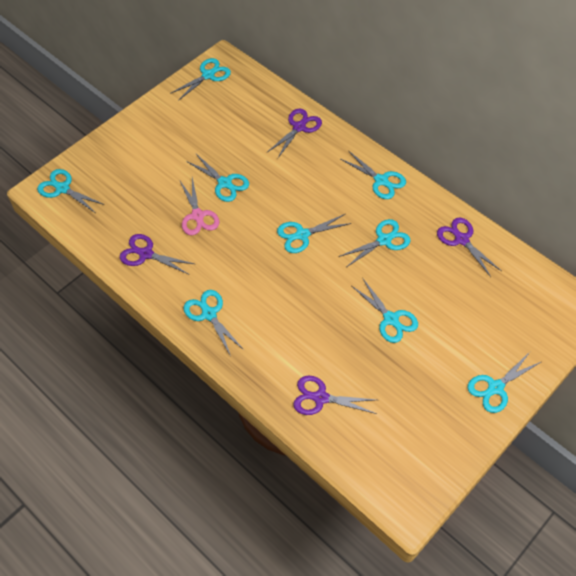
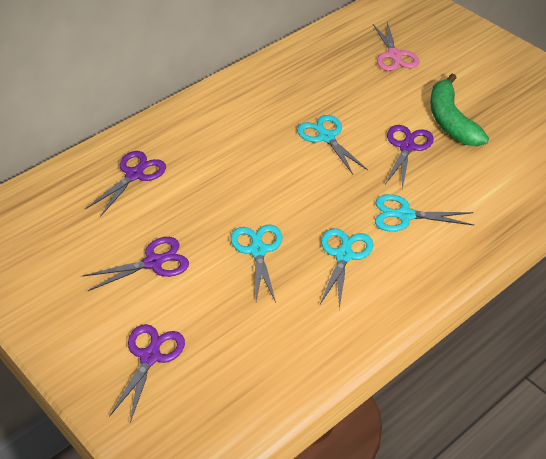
green banana: 0 -> 1
turquoise scissors: 9 -> 4

